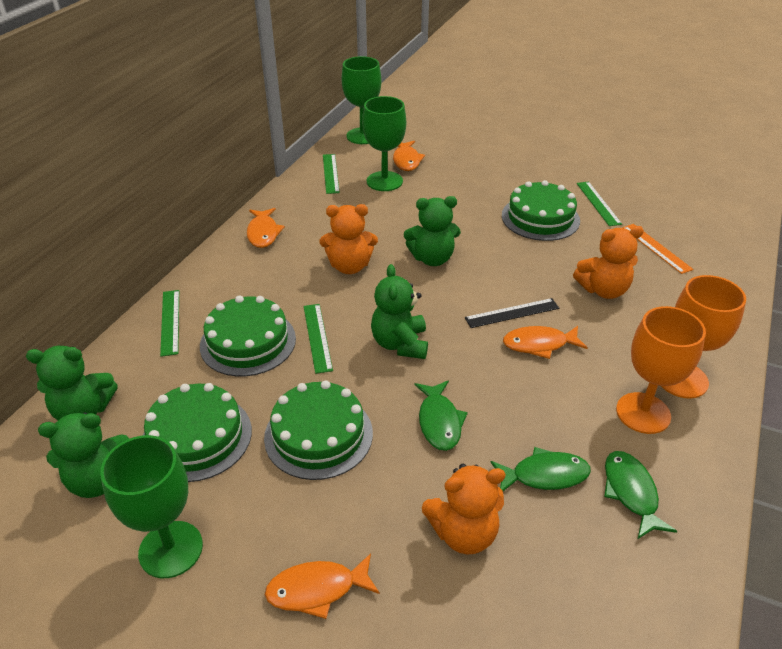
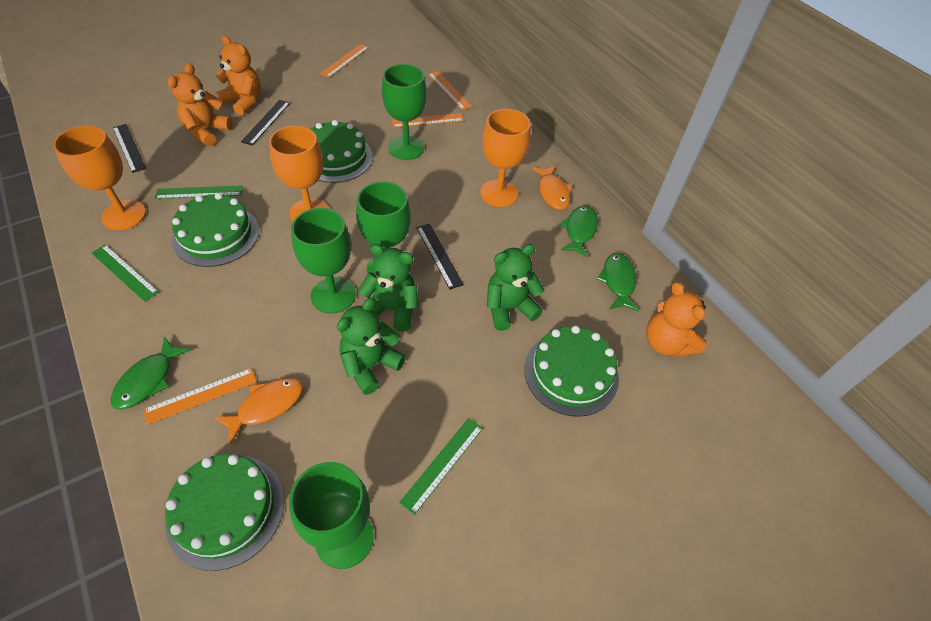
black ruler: 1 -> 3
green goblet: 3 -> 4
green ruler: 4 -> 3
green teddy bear: 4 -> 3
orange fish: 4 -> 2
orange goblet: 2 -> 3
orange ruler: 1 -> 4

